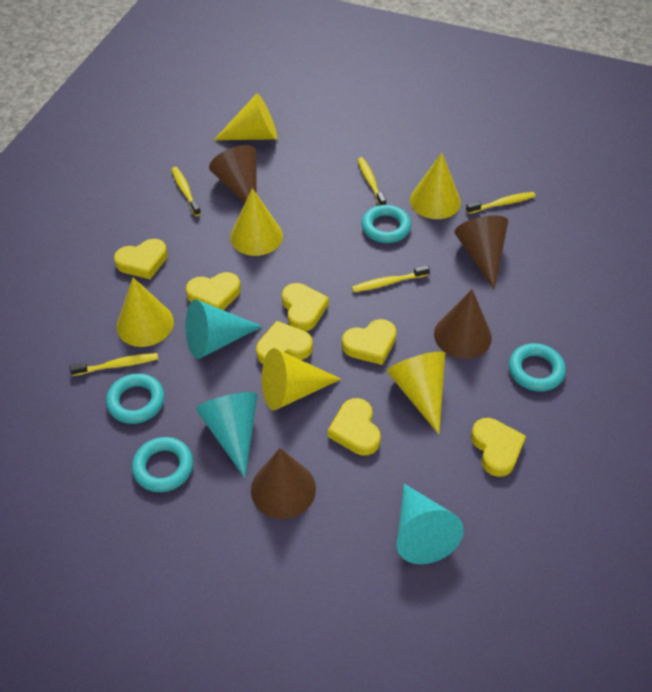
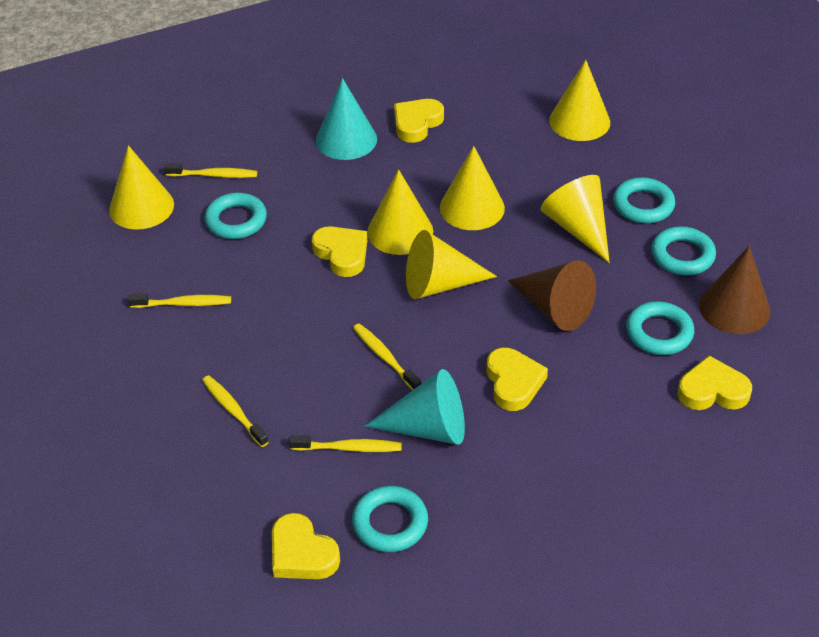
brown cone: 4 -> 2
turquoise cone: 3 -> 2
turquoise ring: 4 -> 5
yellow heart: 7 -> 5

